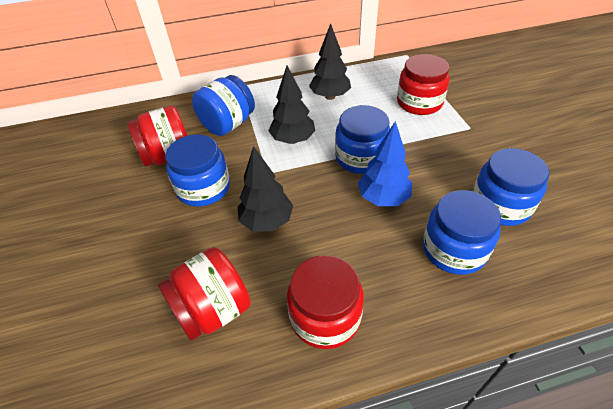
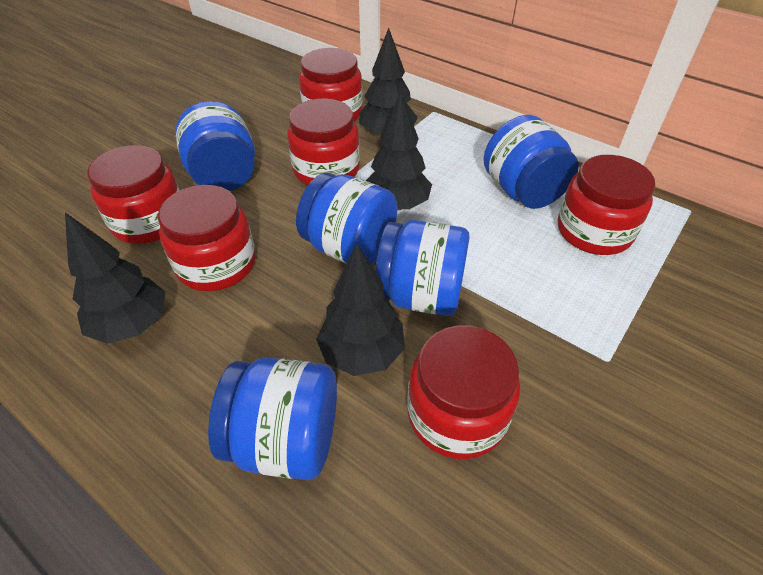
black tree: 3 -> 4
blue tree: 1 -> 0
red jar: 4 -> 6

